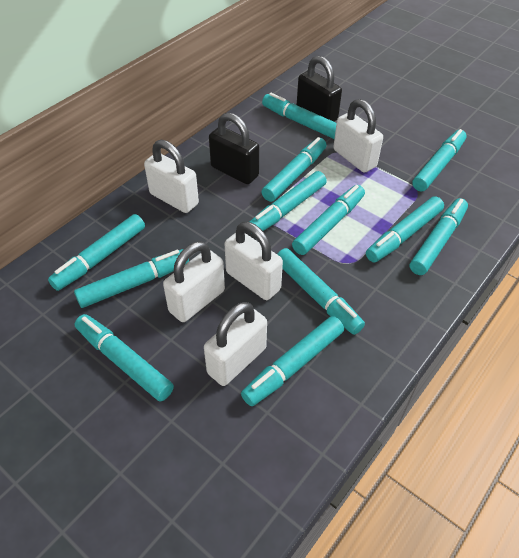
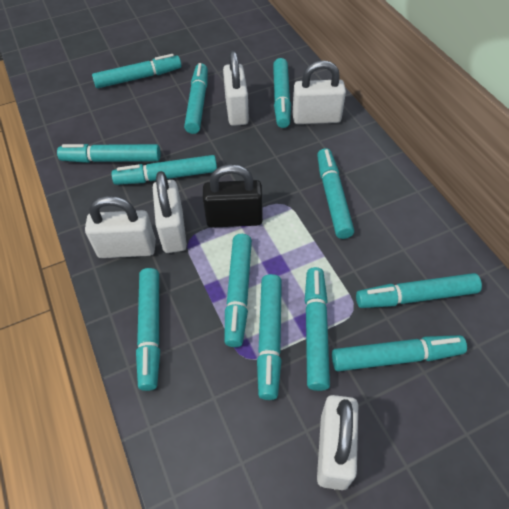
black padlock: 2 -> 1

